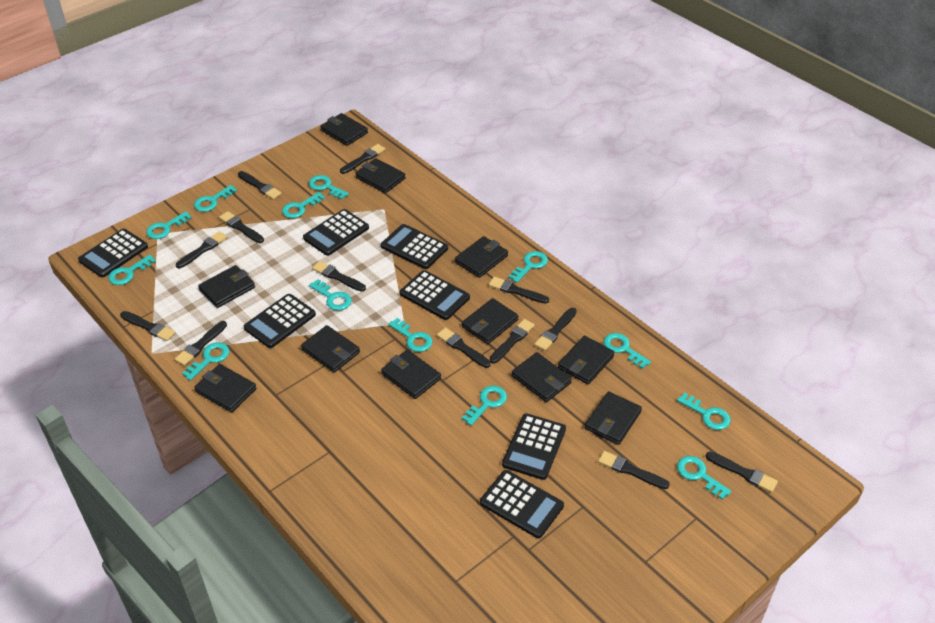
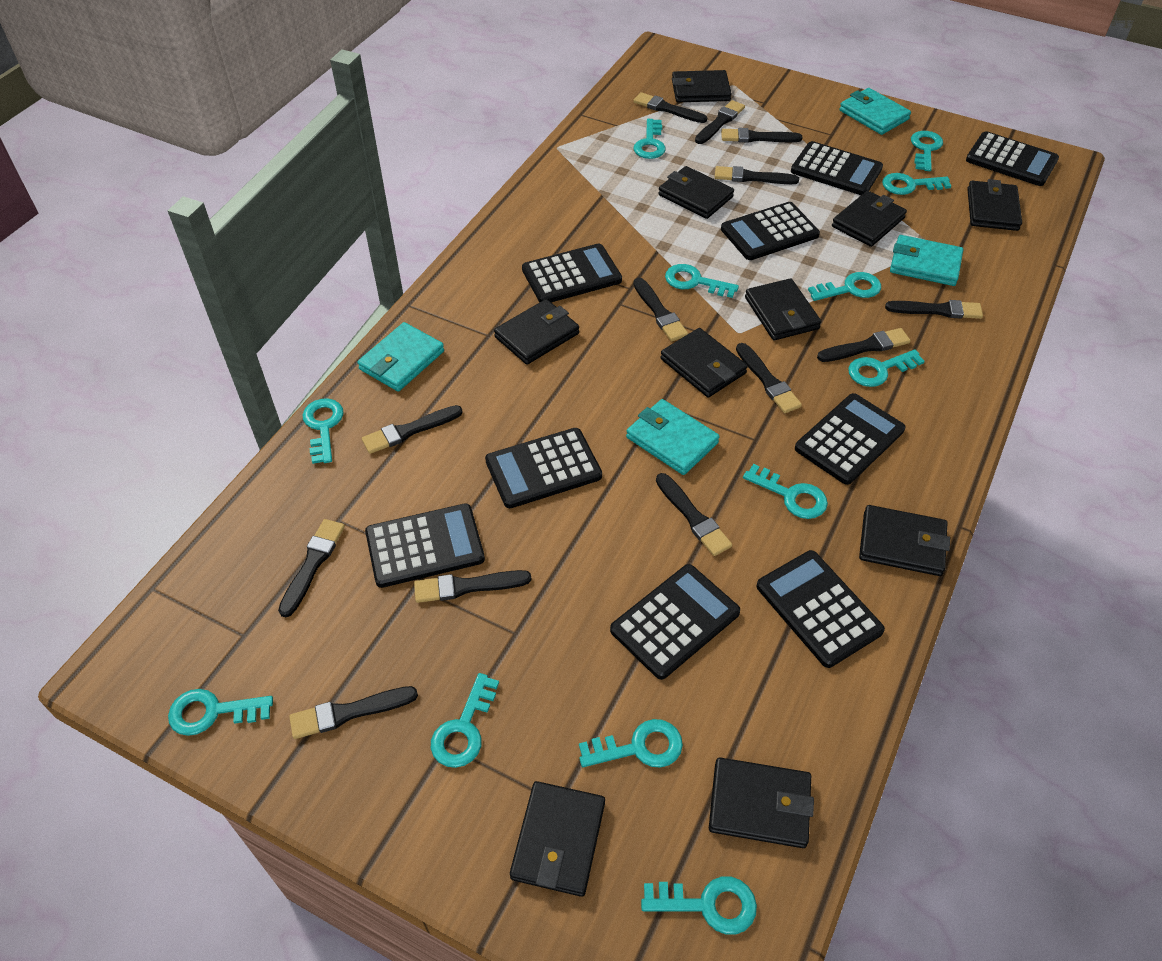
black calculator: 7 -> 9
black wallet: 11 -> 10
turquoise key: 13 -> 12
turquoise wallet: 0 -> 4

